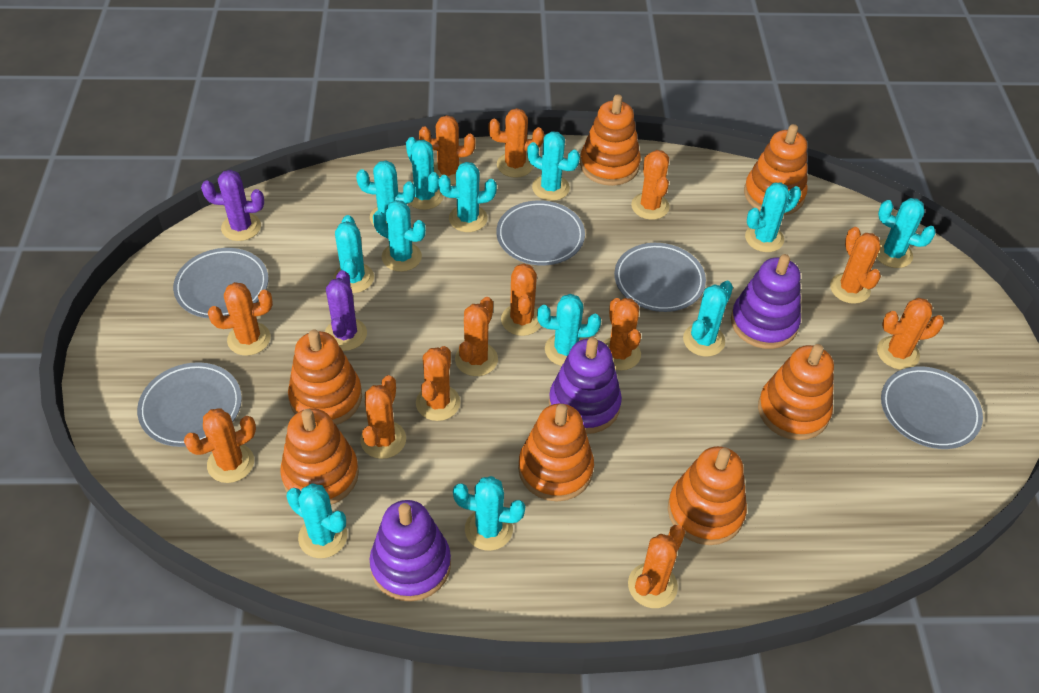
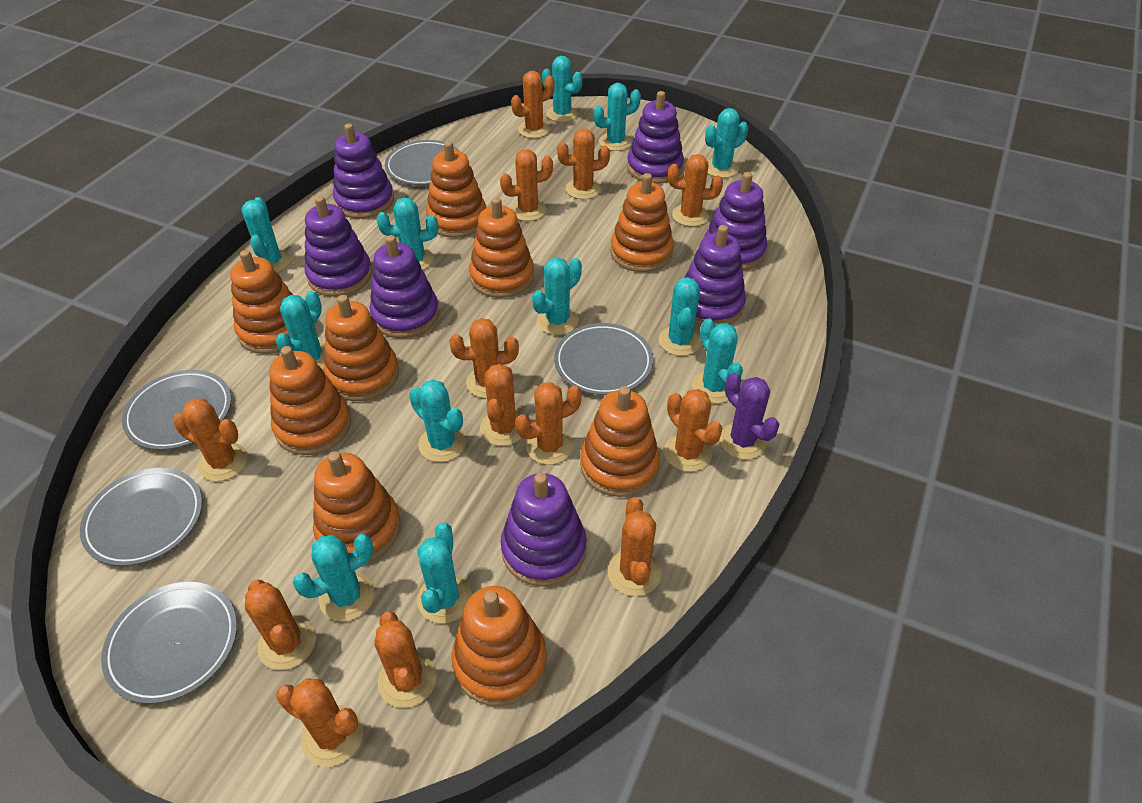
orange stacking toy: 7 -> 9
purple cactus: 2 -> 1
purple stacking toy: 3 -> 7

